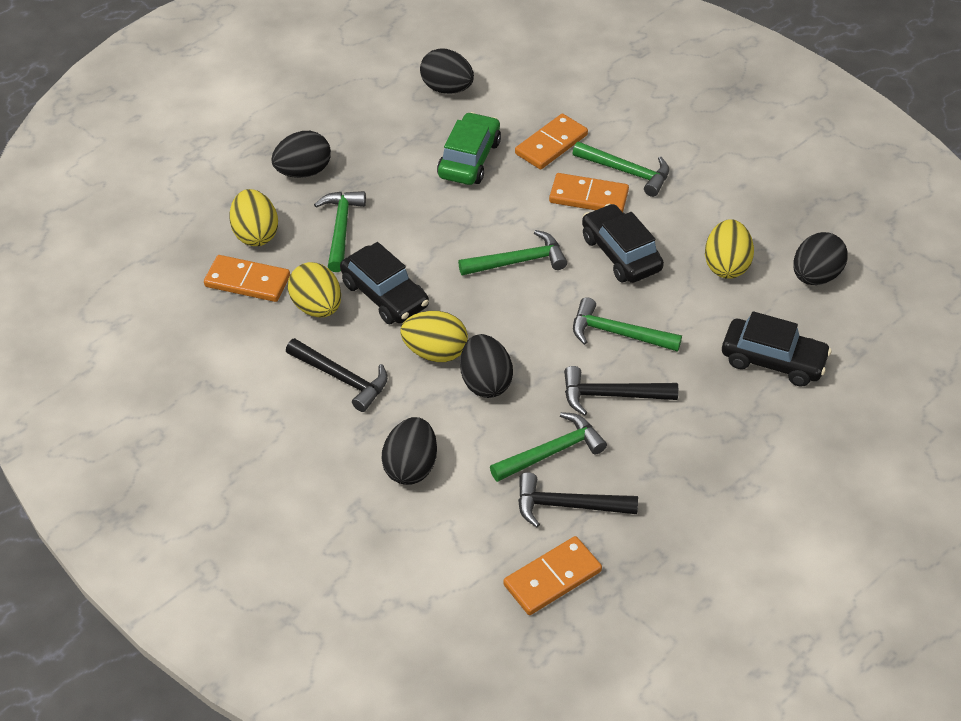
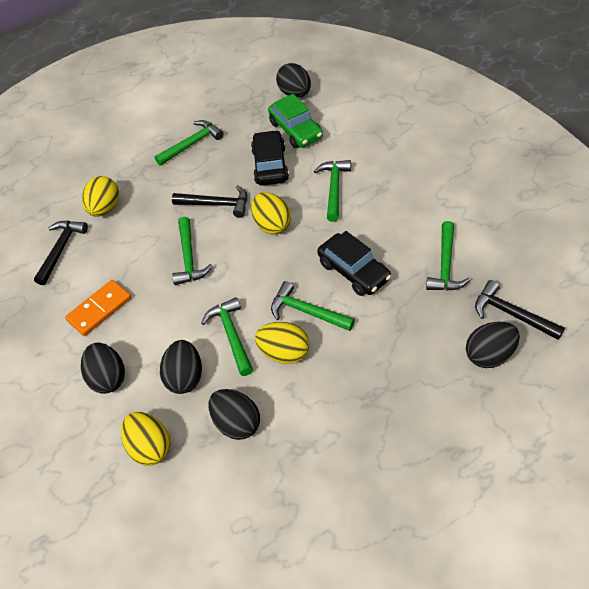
black car: 3 -> 2
green hammer: 5 -> 6
orange domino: 4 -> 1

